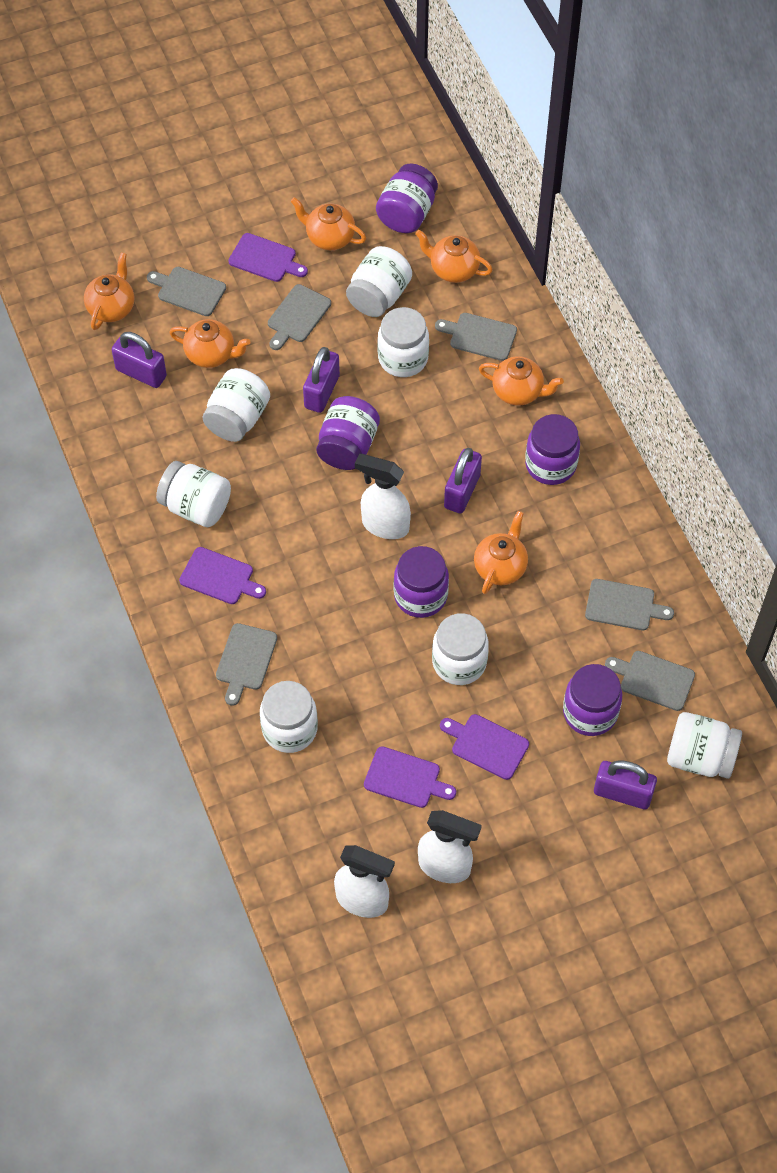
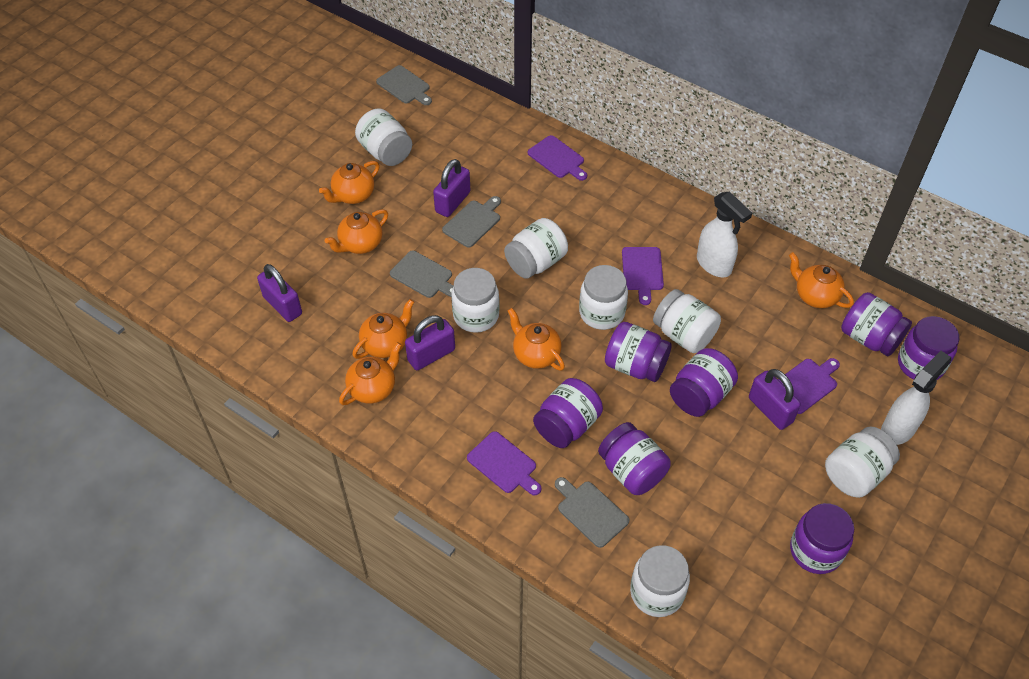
grey cutting board: 6 -> 4
purple jar: 5 -> 7
white spray bottle: 3 -> 2

